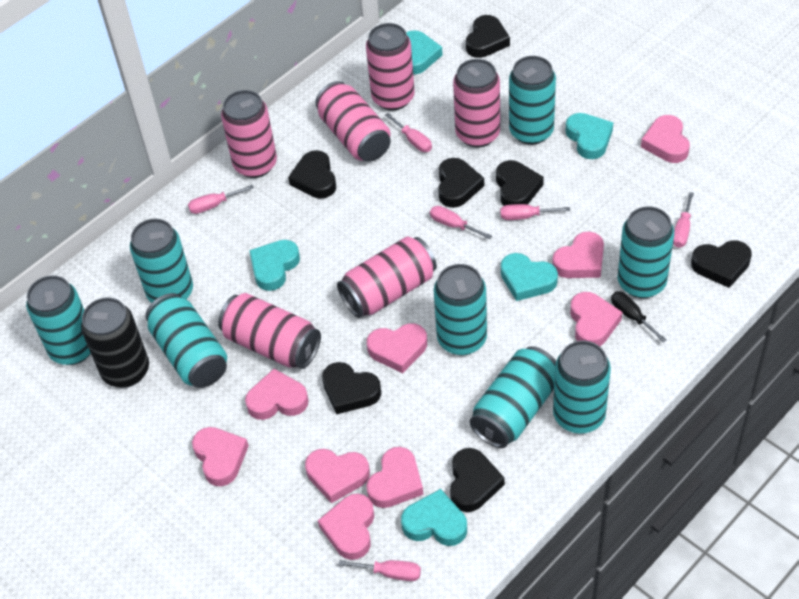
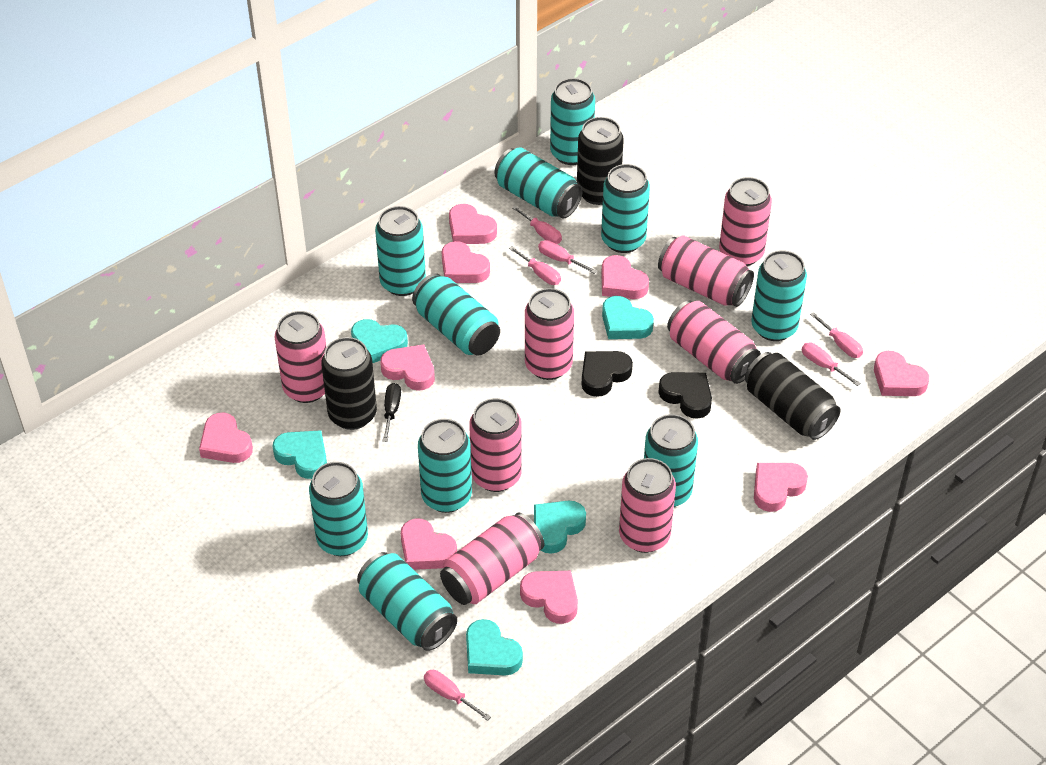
black can: 1 -> 3
black heart: 7 -> 2
pink can: 6 -> 8
turquoise can: 8 -> 10

